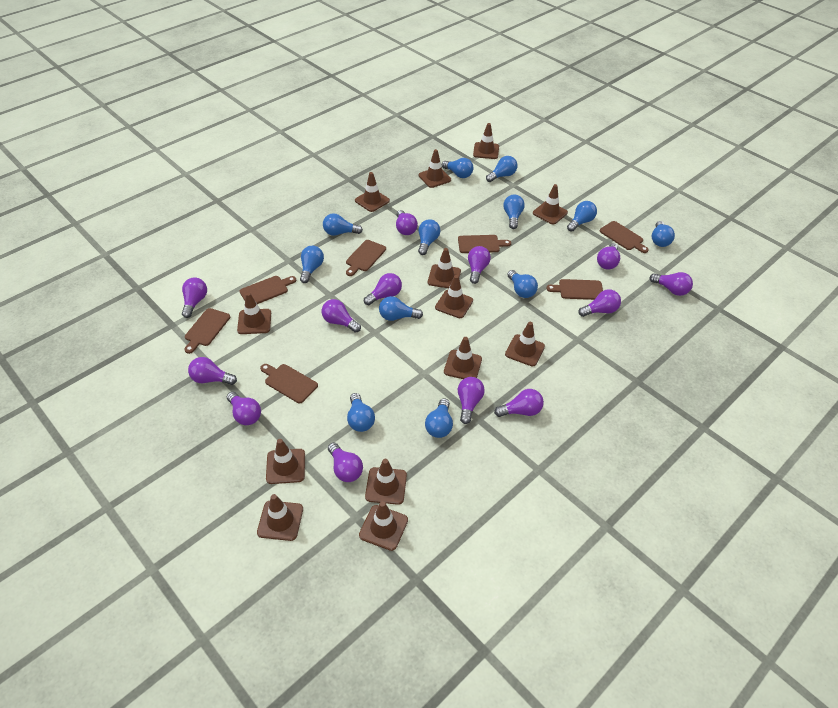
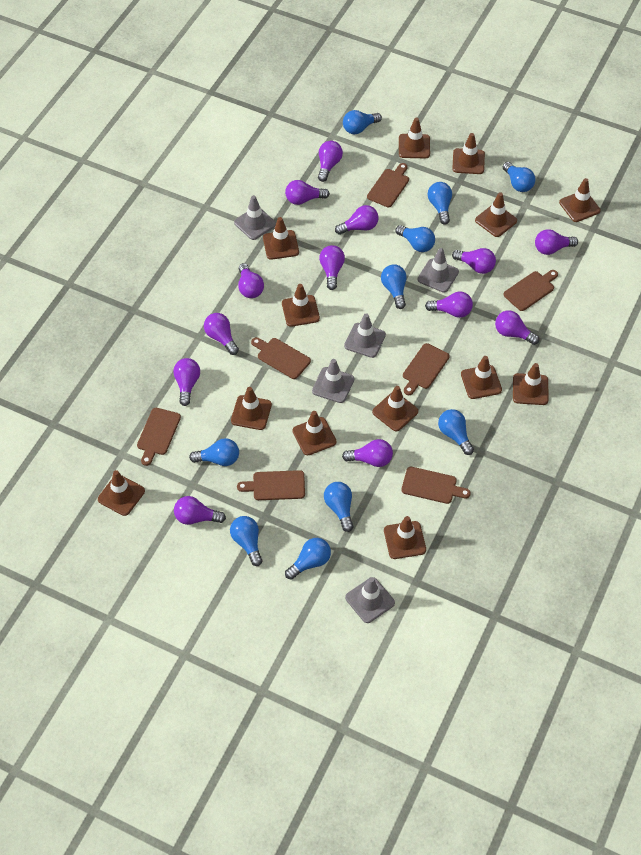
blue light bulb: 12 -> 10
grey traffic cone: 0 -> 5

